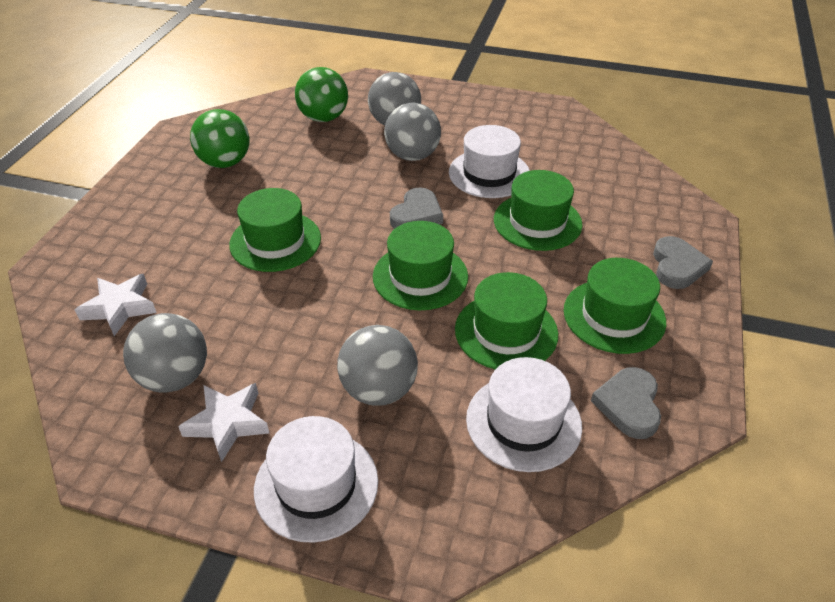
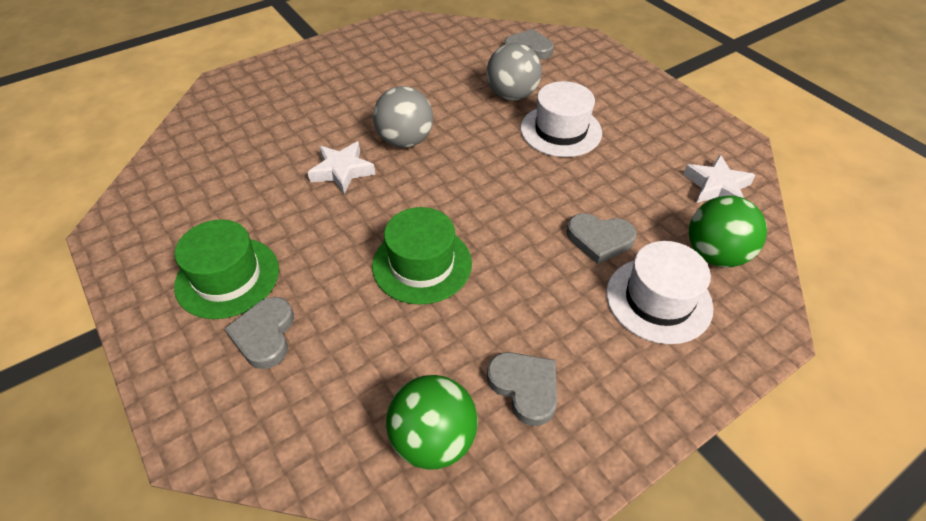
green hat: 5 -> 2
grey ball: 4 -> 2
grey heart: 3 -> 4
white hat: 3 -> 2

